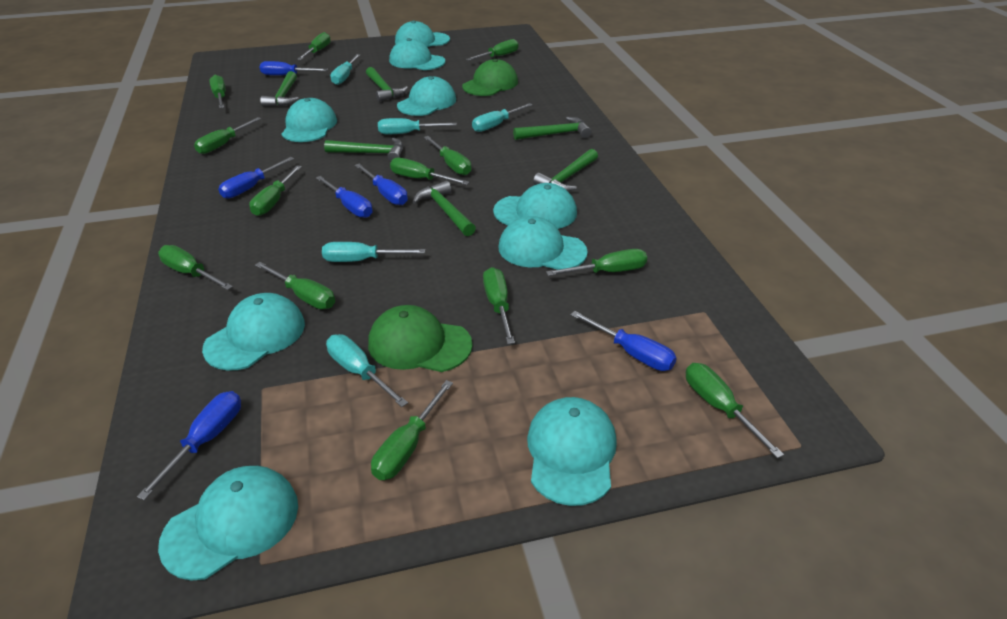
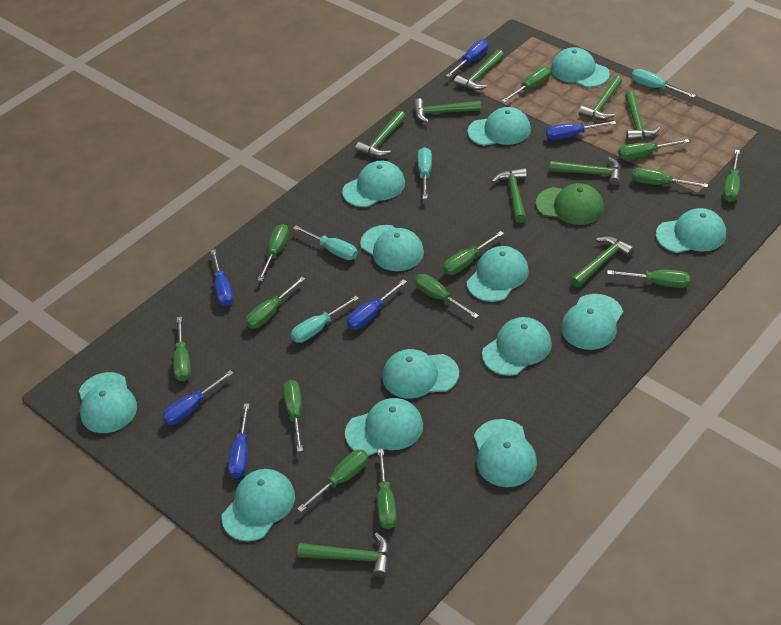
green cap: 2 -> 1
green hammer: 6 -> 9
turquoise cap: 9 -> 13
turquoise screwdriver: 5 -> 4

